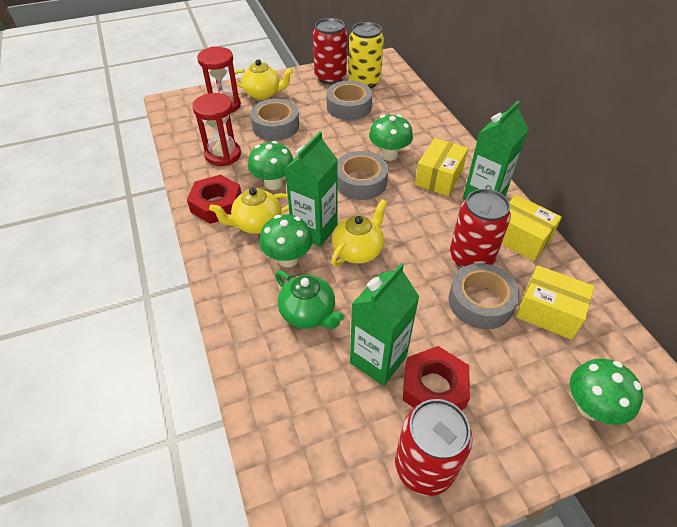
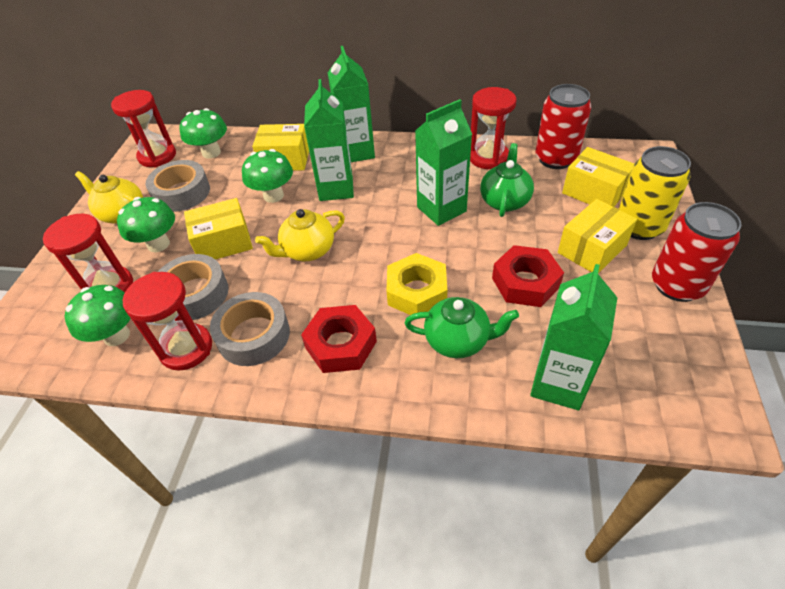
green carton: 3 -> 4
green teapot: 1 -> 2
grey tape: 4 -> 3
red can: 3 -> 2
red hourglass: 2 -> 4
yellow box: 3 -> 4
yellow nut: 0 -> 1
yellow teapot: 3 -> 2

